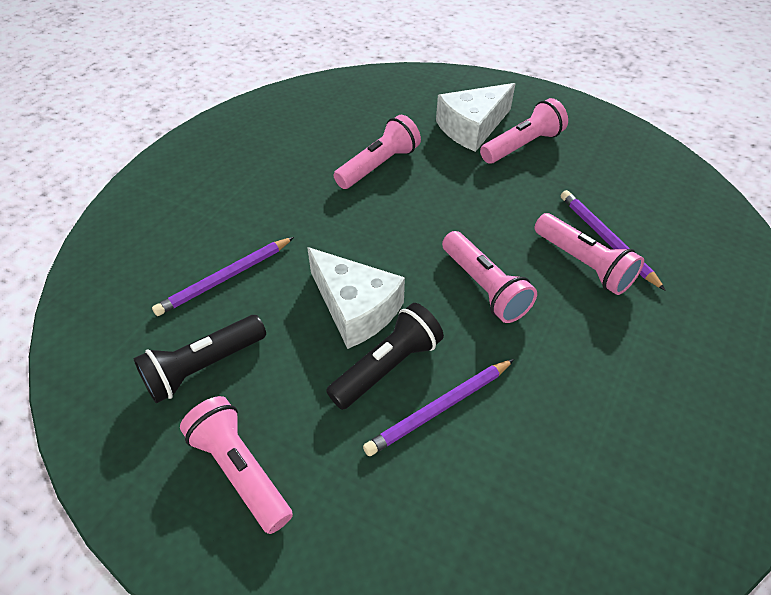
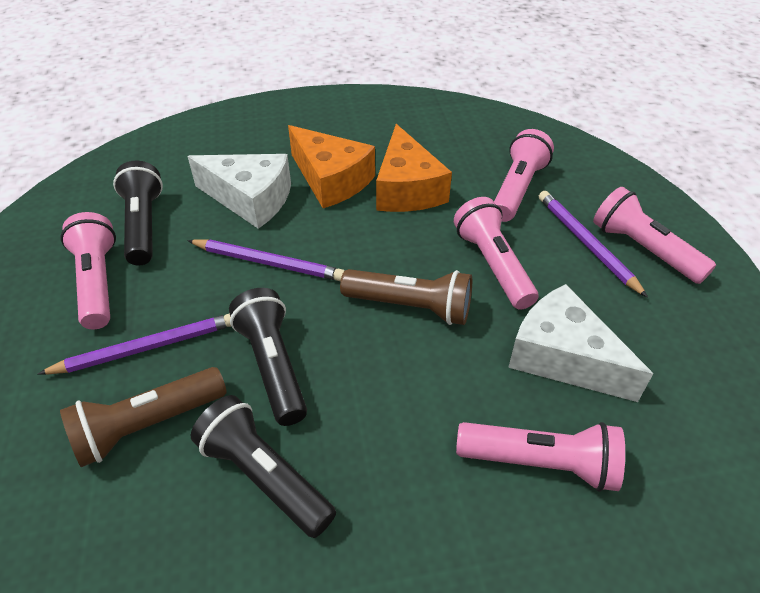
black flashlight: 2 -> 3
brown flashlight: 0 -> 2
orange cheese: 0 -> 2

